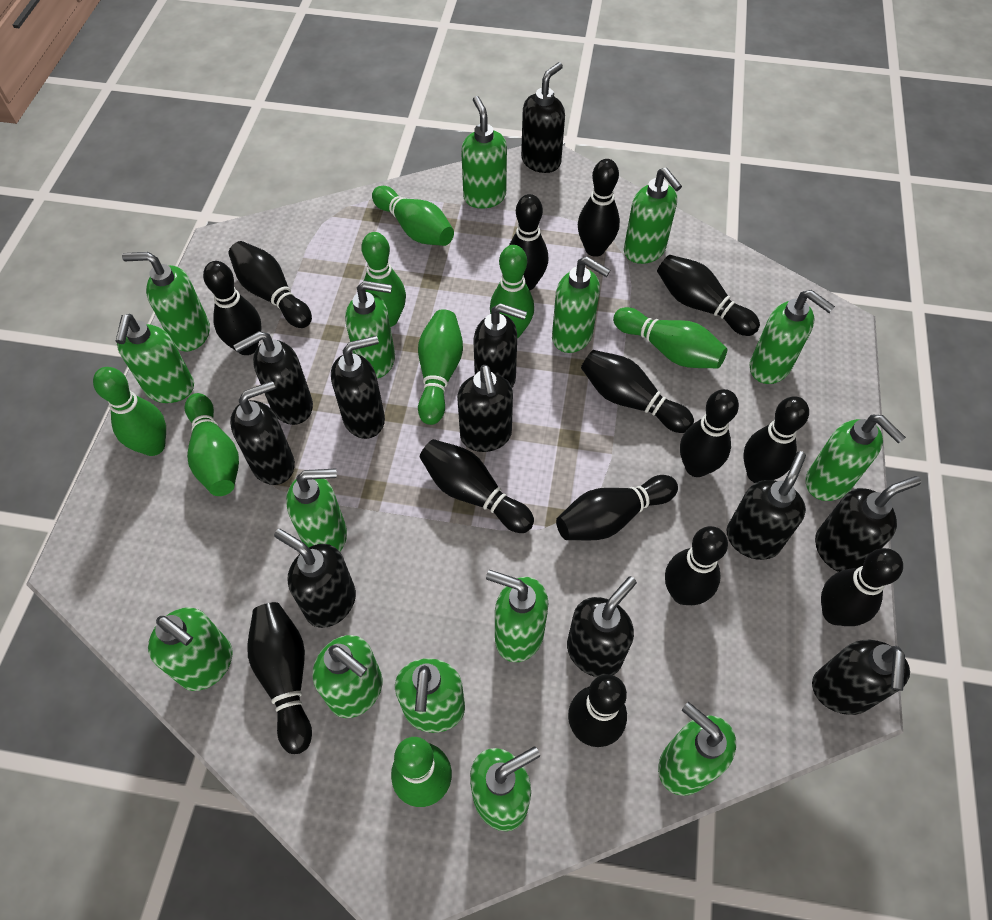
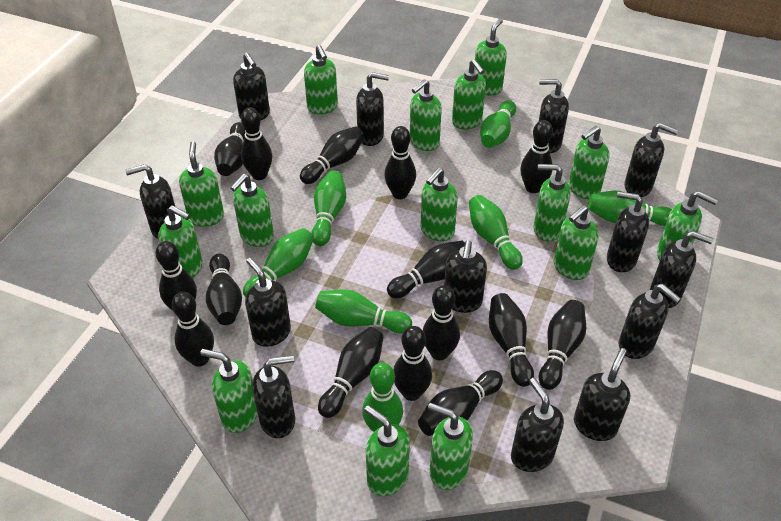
black bowling pin: 14 -> 15
black soap dispenser: 11 -> 13
green bowling pin: 8 -> 7

